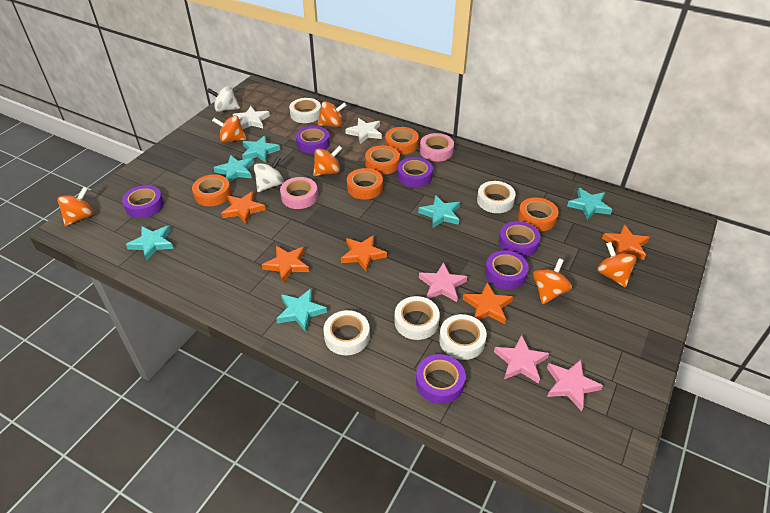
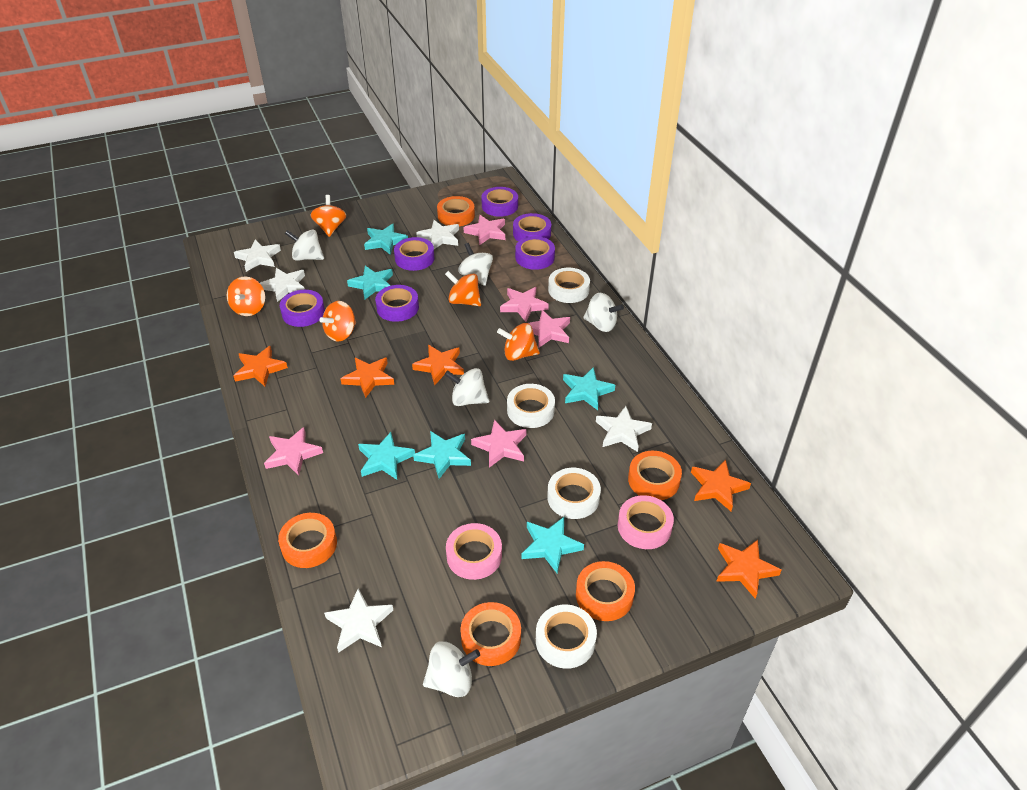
orange spinning top: 6 -> 5
pink star: 3 -> 5
white spinning top: 2 -> 5
white star: 2 -> 5
white tape: 5 -> 4

